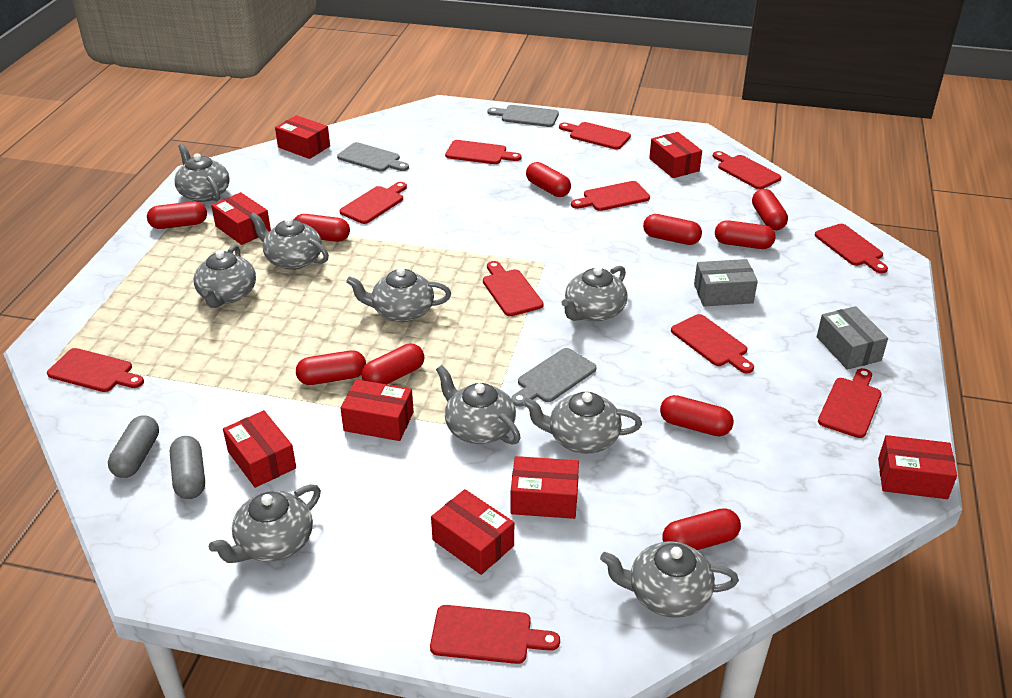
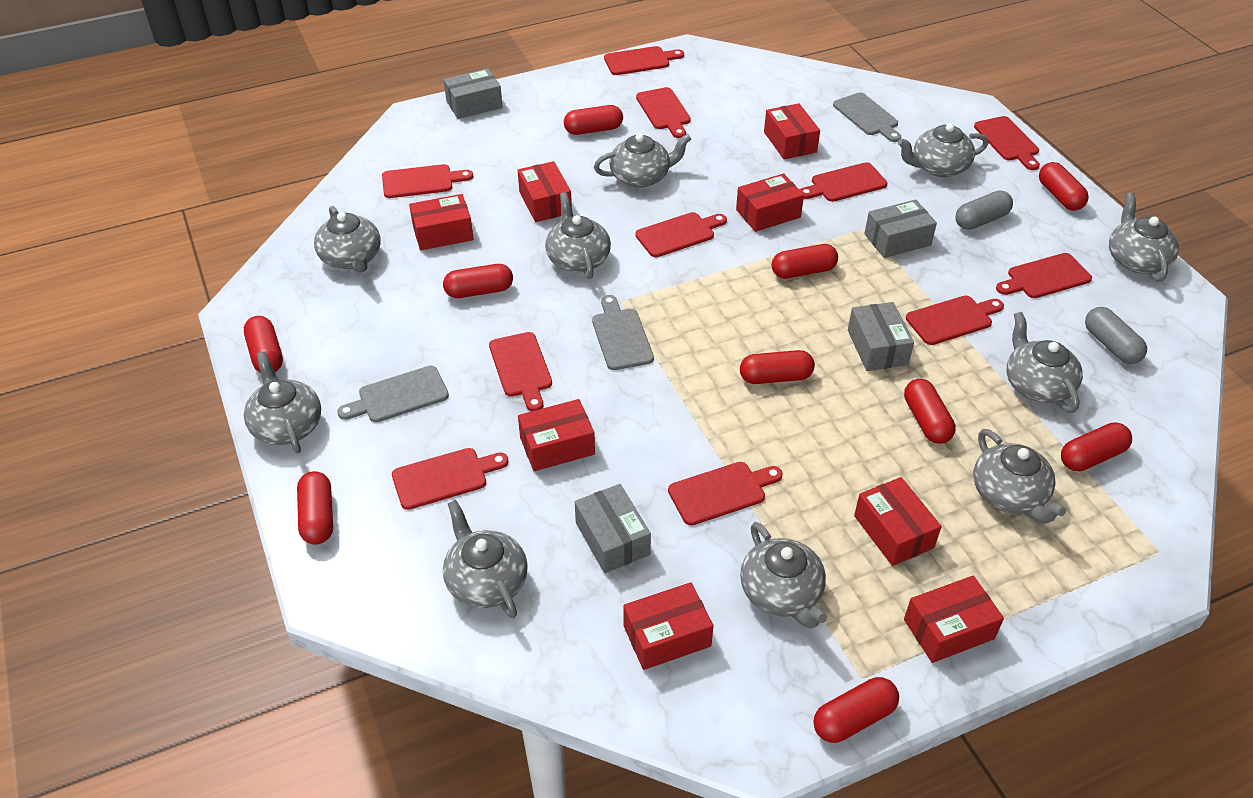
grey box: 2 -> 4
grey teapot: 9 -> 10

